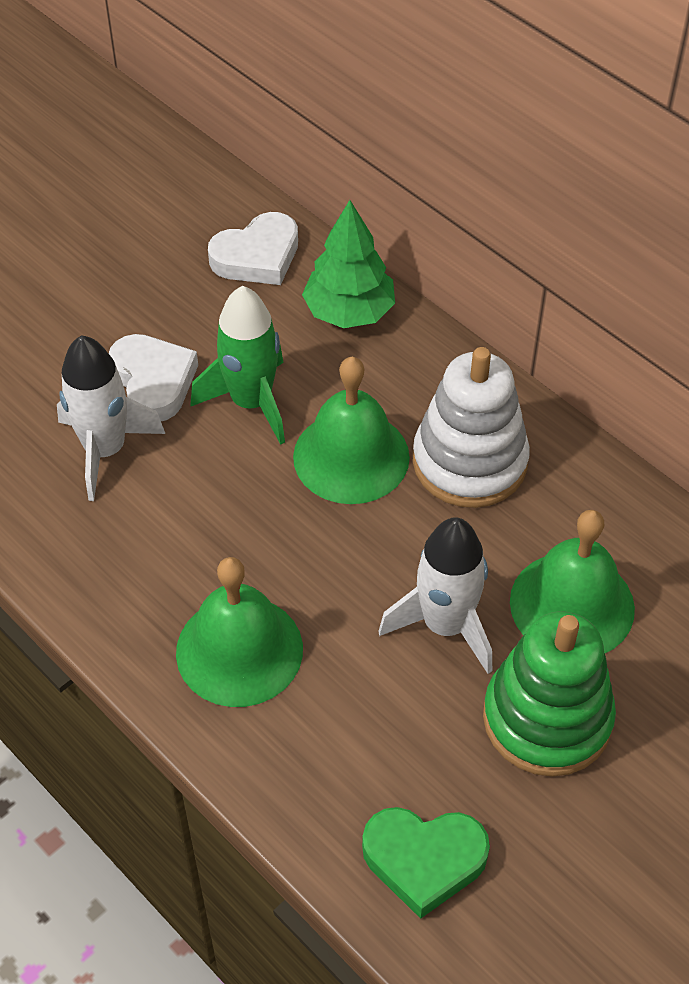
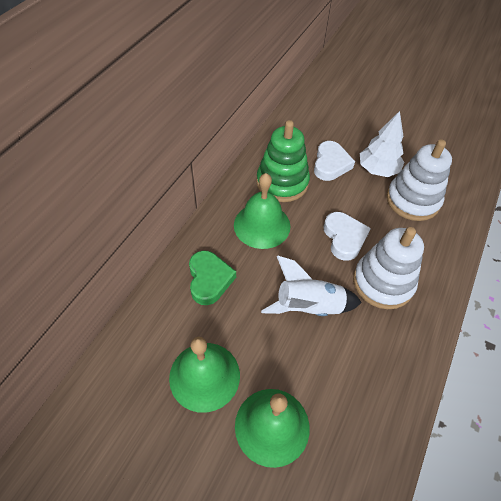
green rocket: 1 -> 0
green tree: 1 -> 0
white rocket: 2 -> 1
white stacking toy: 1 -> 2
white tree: 0 -> 1

